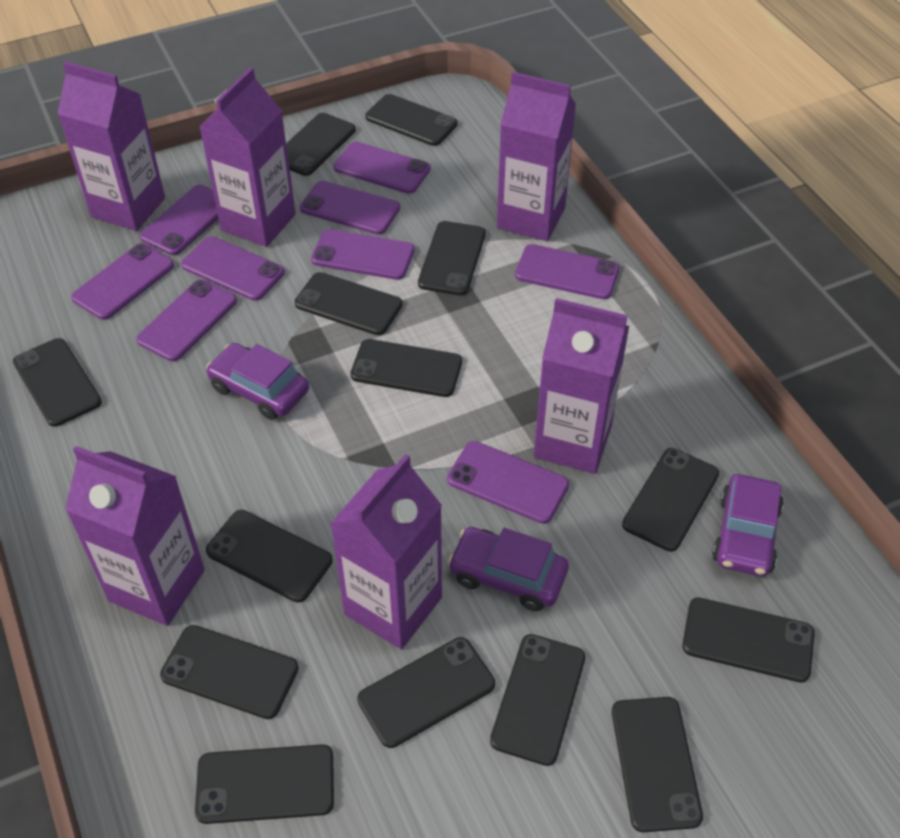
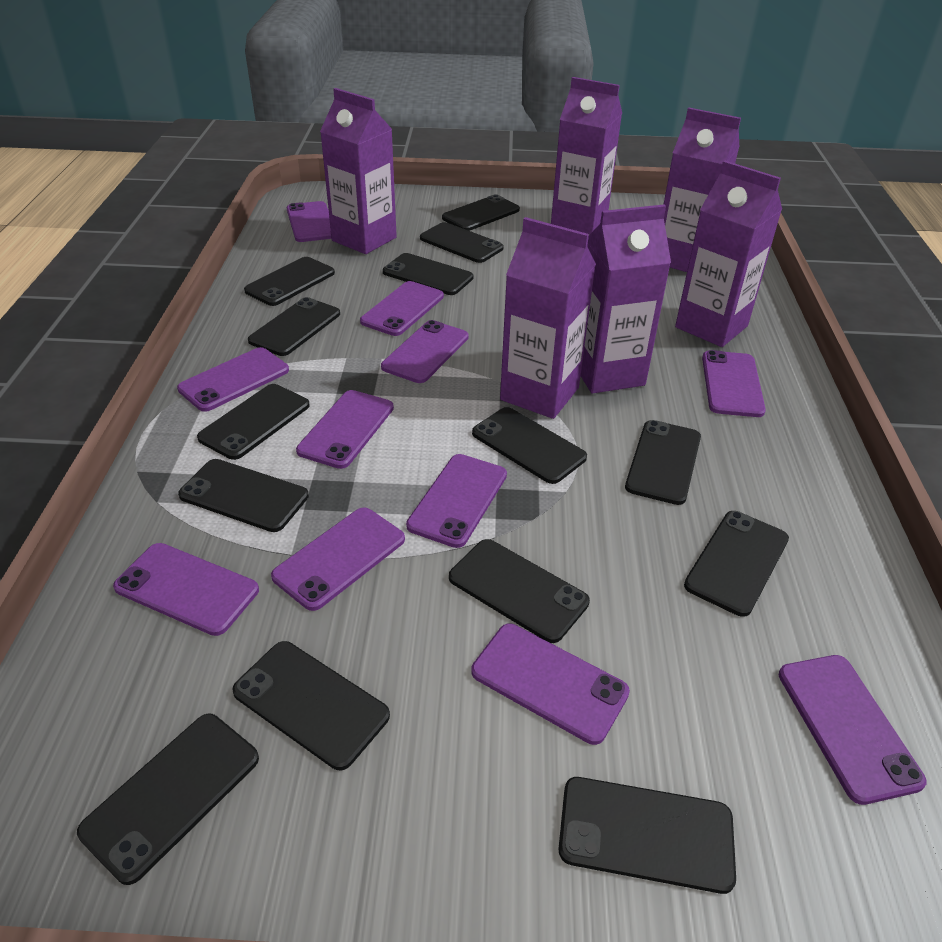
purple car: 3 -> 0
purple phone: 9 -> 11

